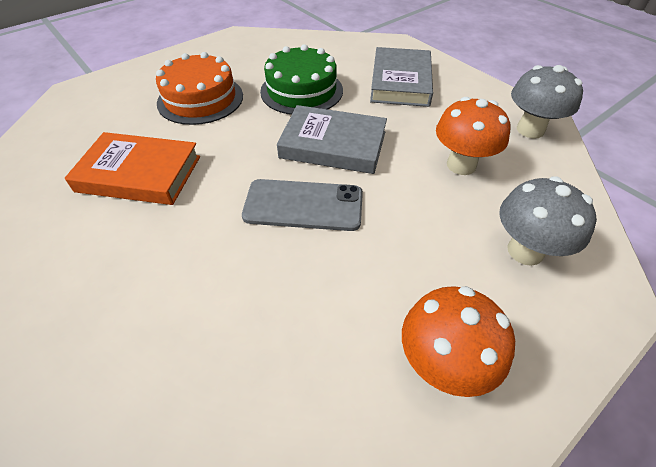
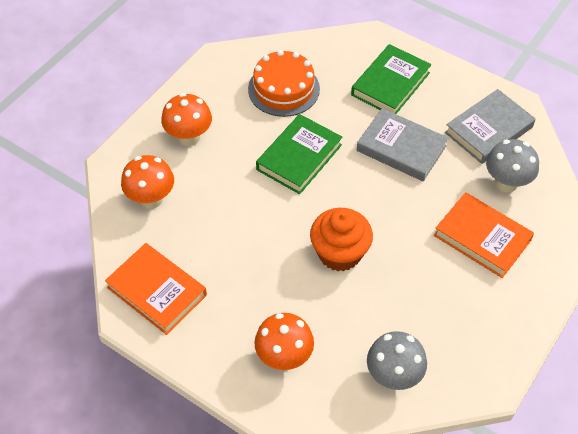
green book: 0 -> 2
green cake: 1 -> 0
grey phone: 1 -> 0
orange book: 1 -> 2
orange cupcake: 0 -> 1
orange mushroom: 2 -> 3

